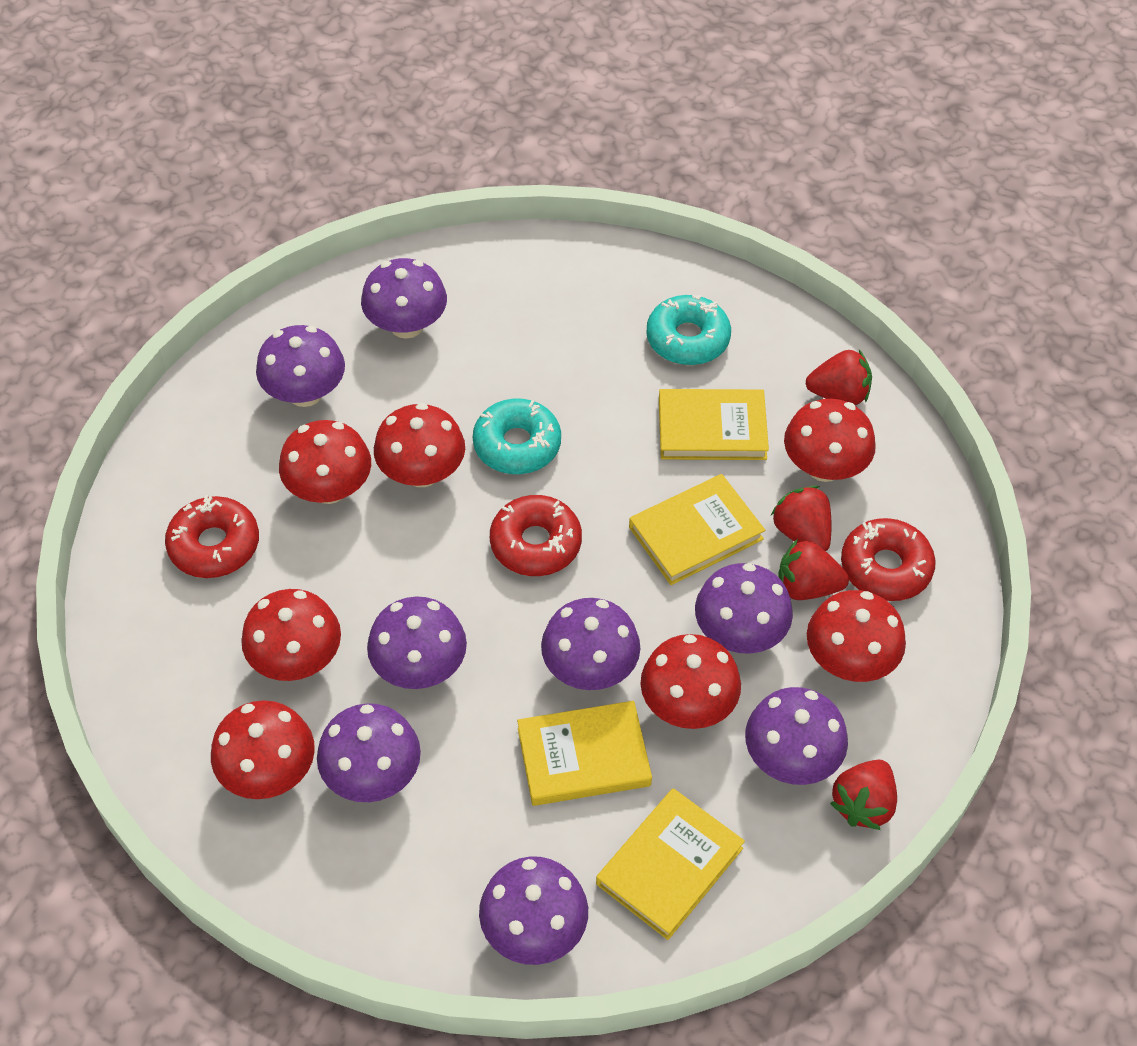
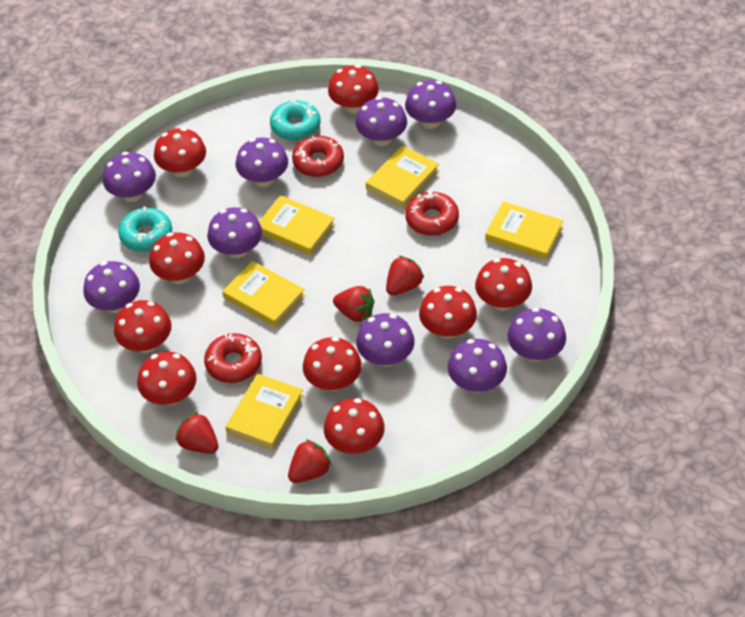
purple mushroom: 8 -> 9
red mushroom: 7 -> 9
yellow book: 4 -> 5

